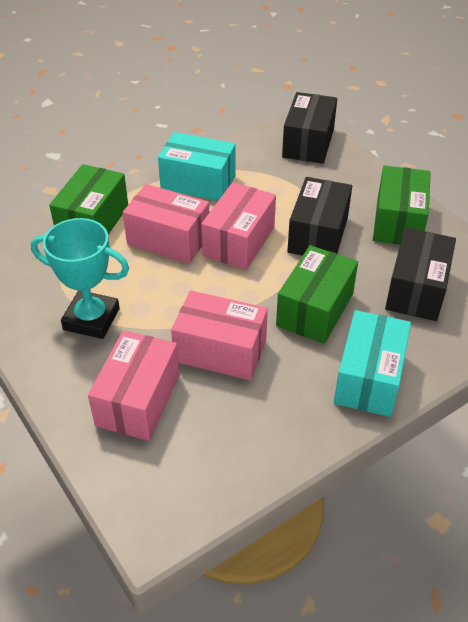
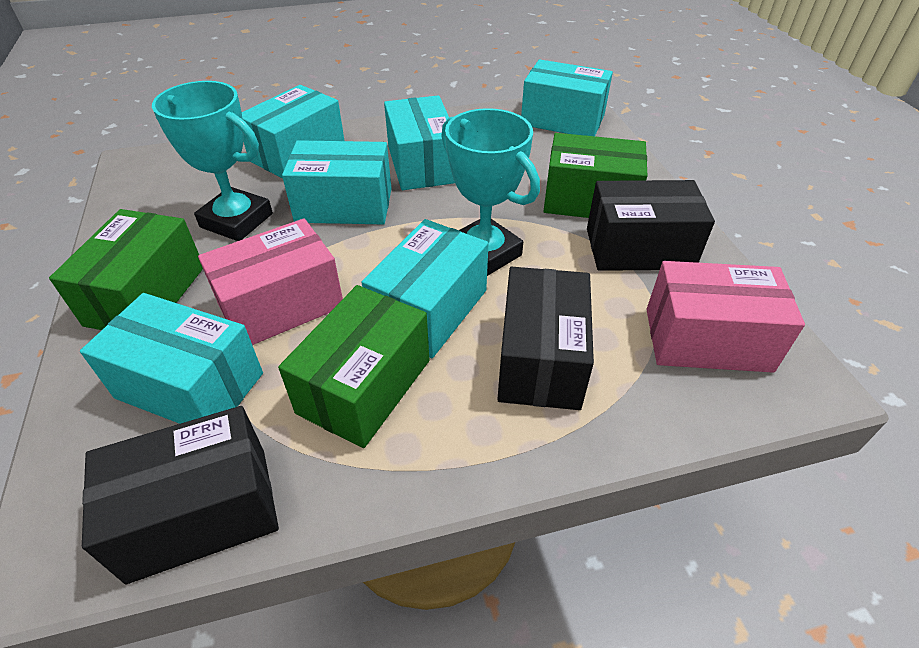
pink box: 4 -> 2
turquoise box: 2 -> 6
turquoise trophy: 1 -> 2

